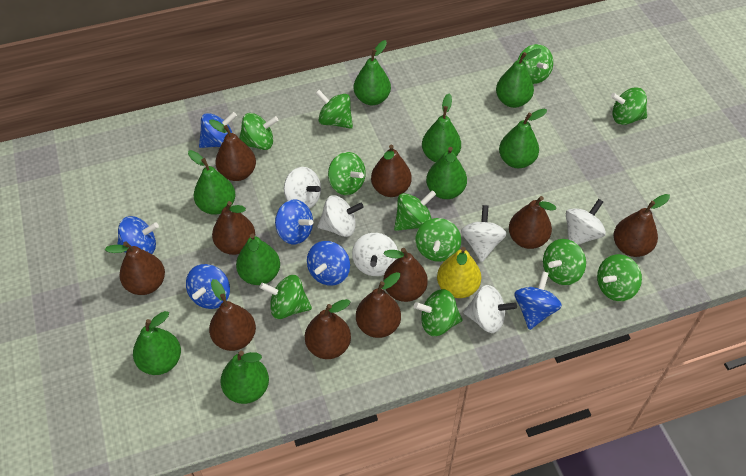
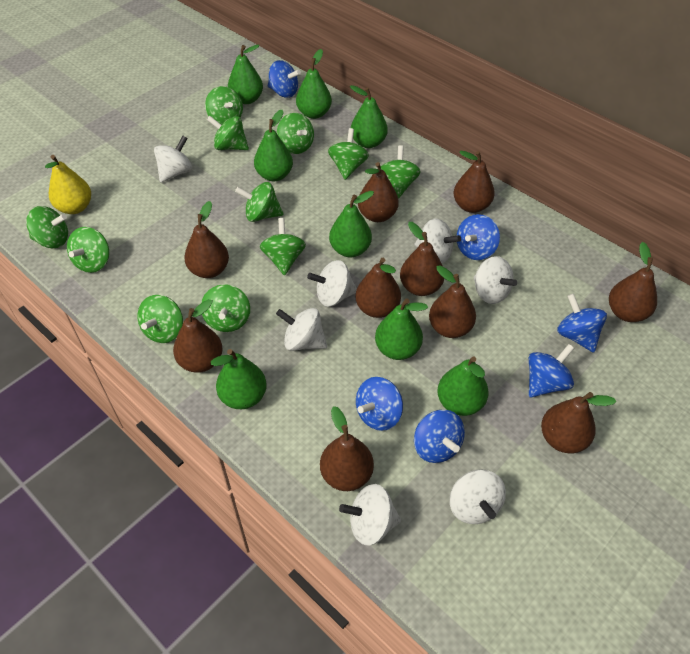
green pear: 9 -> 8
white spinning top: 6 -> 7

